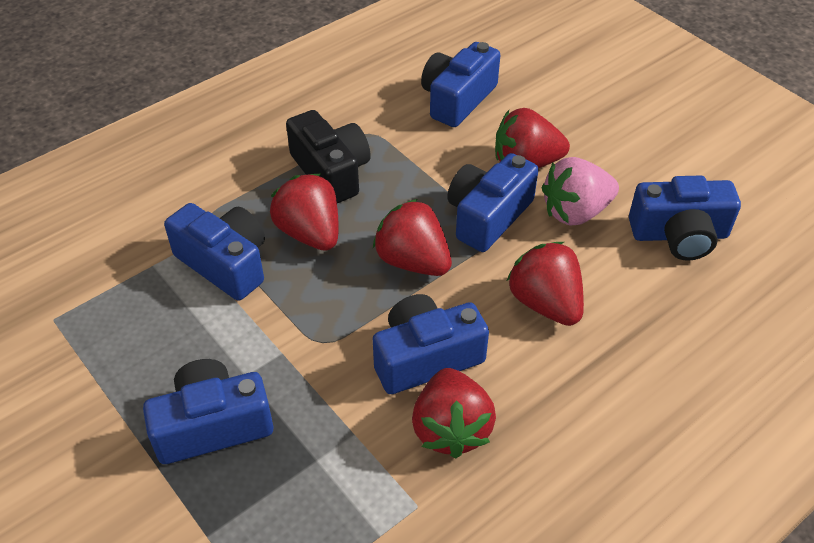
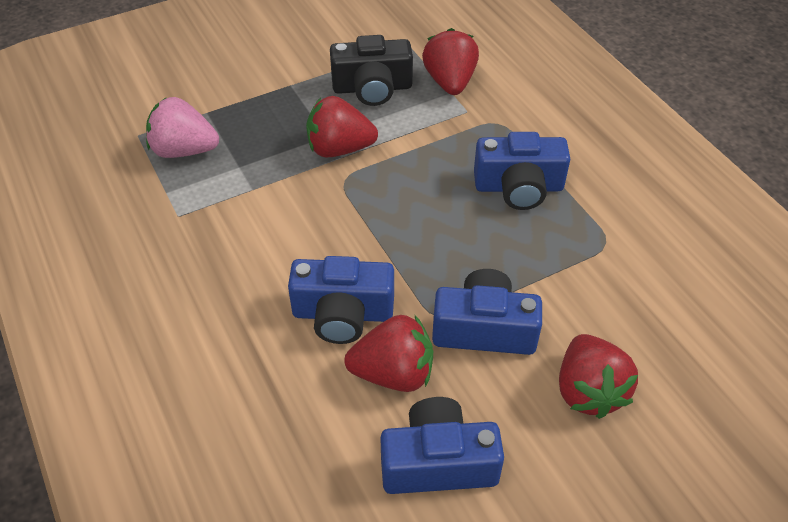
blue camera: 6 -> 4
red strawberry: 5 -> 4

